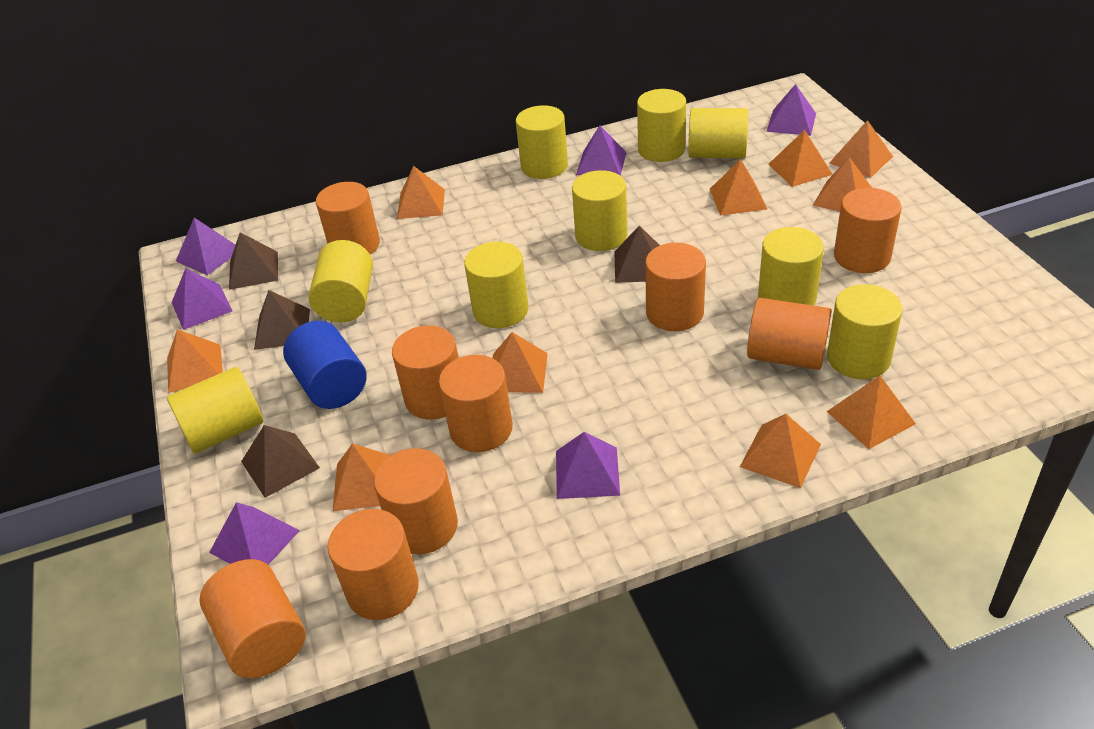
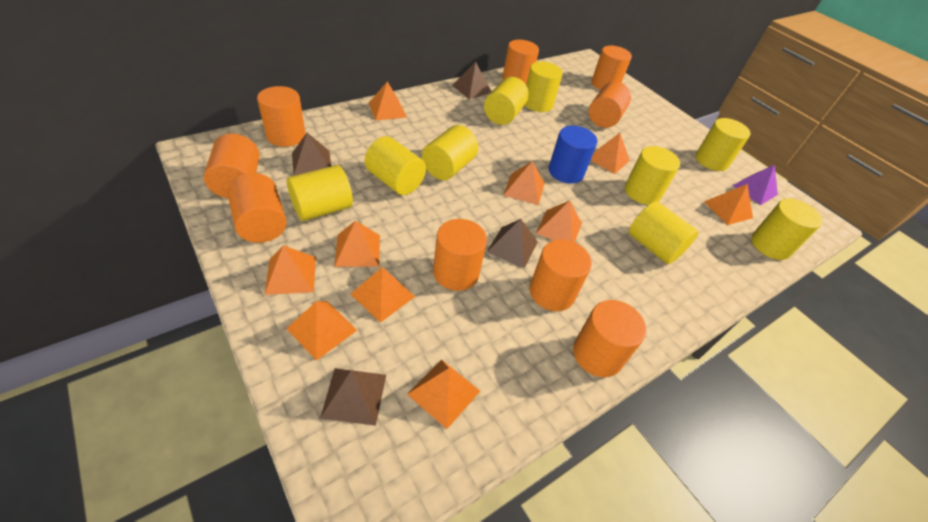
purple pyramid: 6 -> 1

